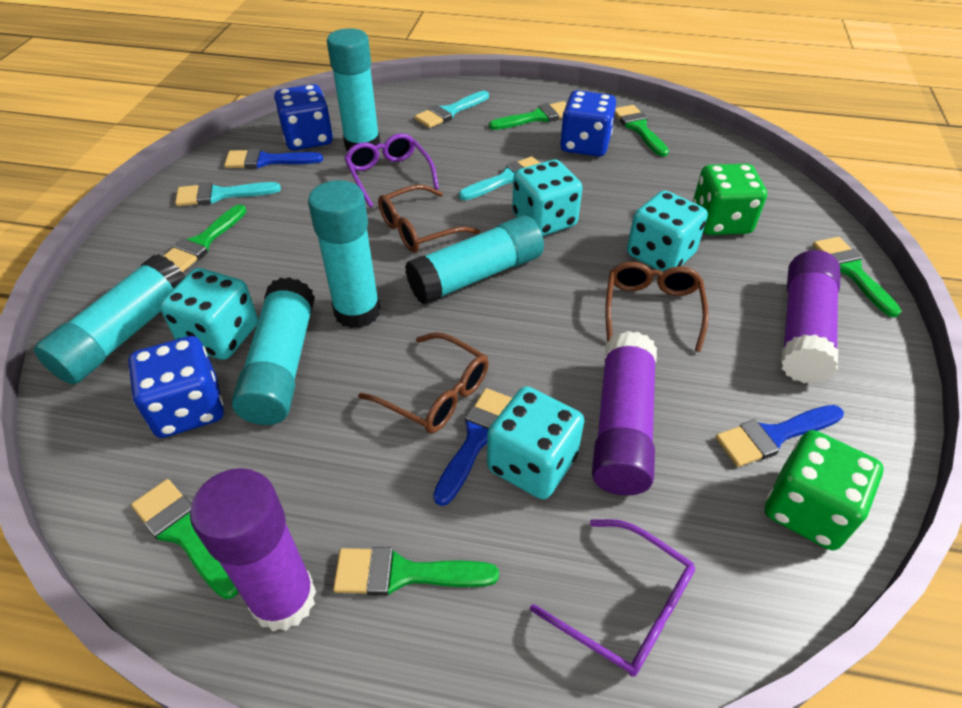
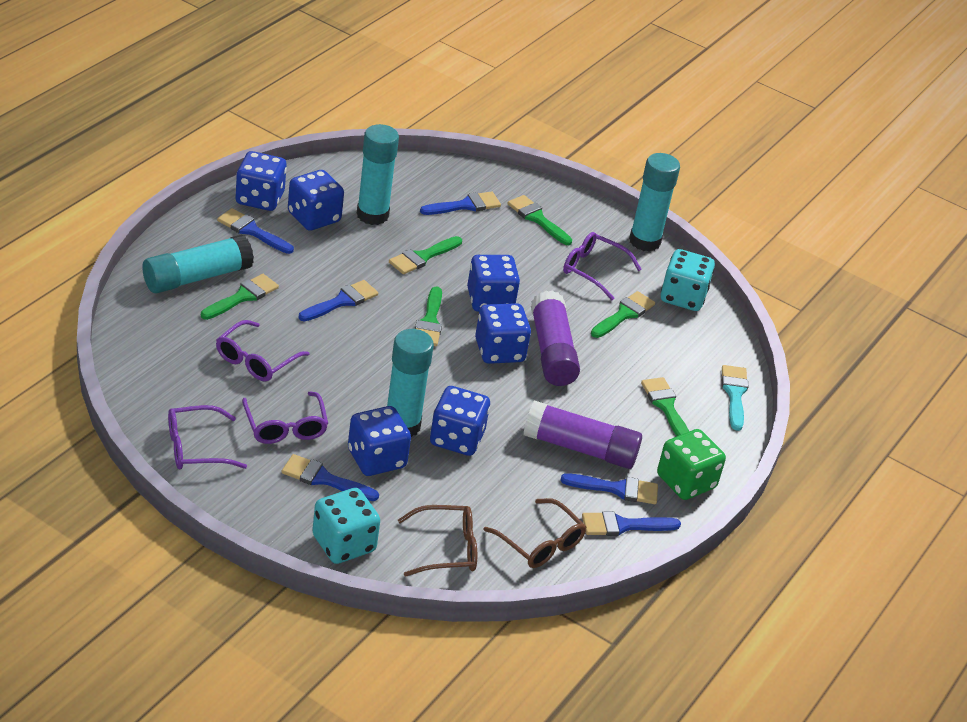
blue brush: 3 -> 6
blue dice: 3 -> 6
brown glasses: 3 -> 2
green dice: 2 -> 1
purple glasses: 2 -> 4
purple glue stick: 3 -> 2
turquoise brush: 3 -> 1
turquoise dice: 4 -> 2
turquoise glue stick: 5 -> 4

